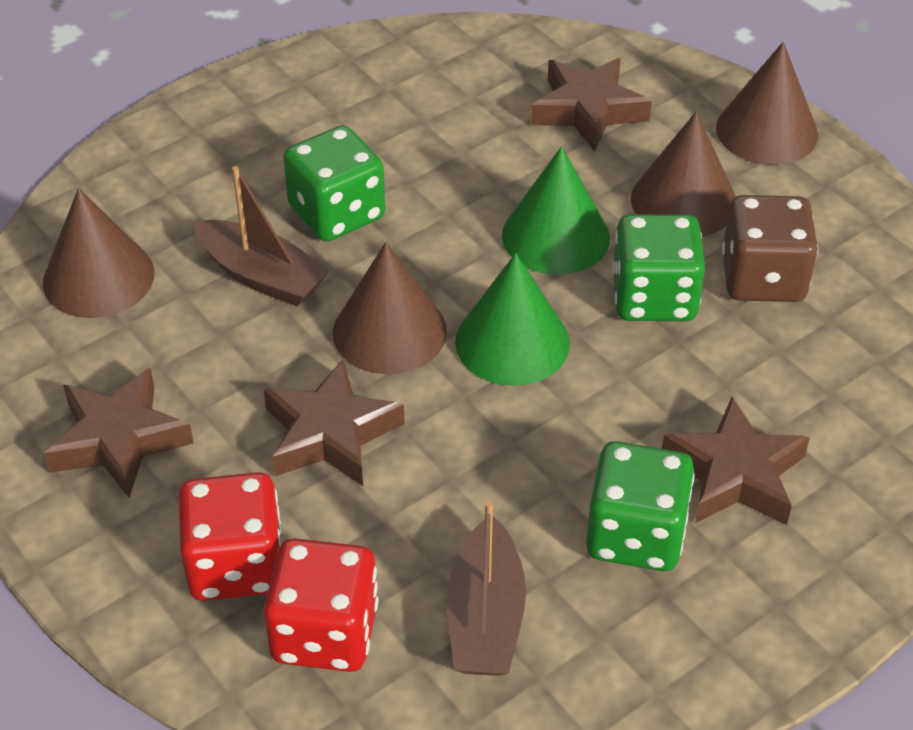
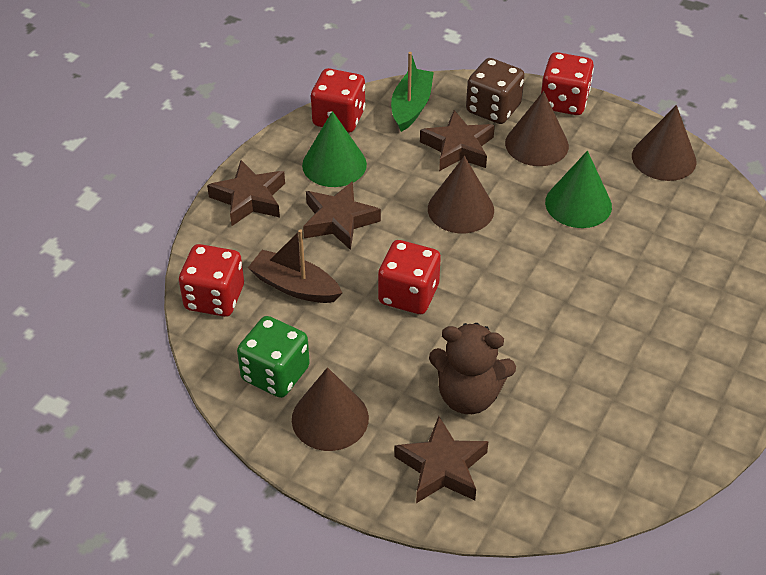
brown boat: 2 -> 1
brown teddy bear: 0 -> 1
green boat: 0 -> 1
green dice: 3 -> 1
red dice: 2 -> 4

